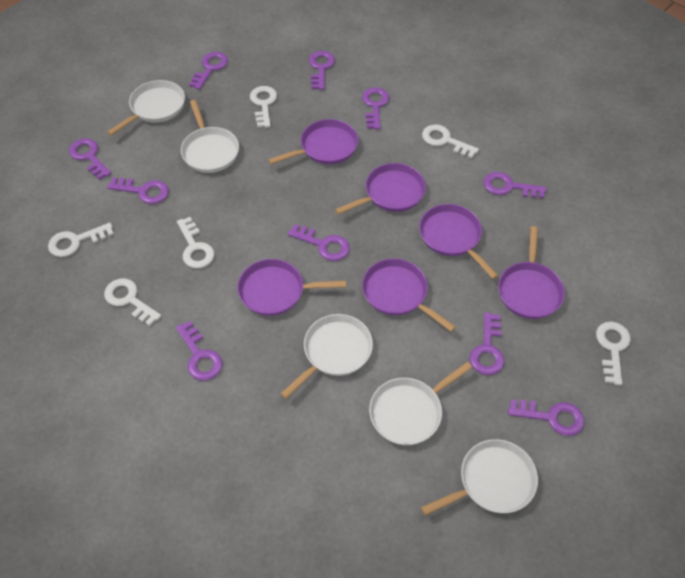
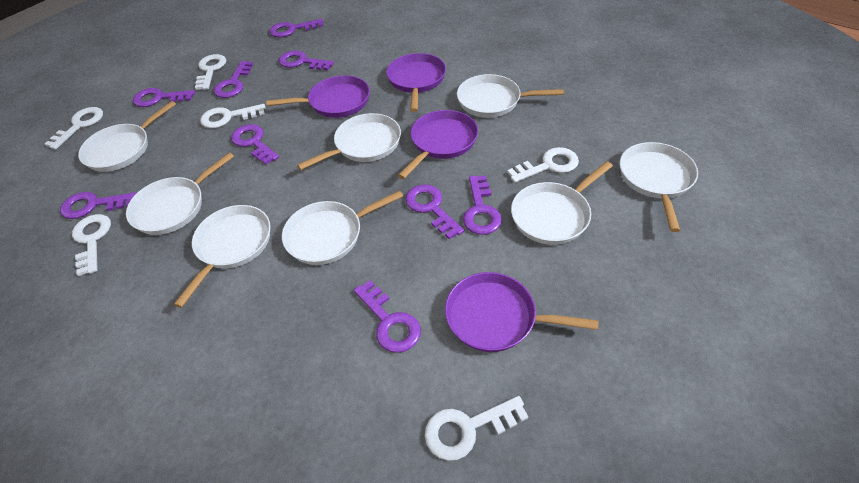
purple key: 10 -> 9
purple pan: 6 -> 4
white pan: 5 -> 8

